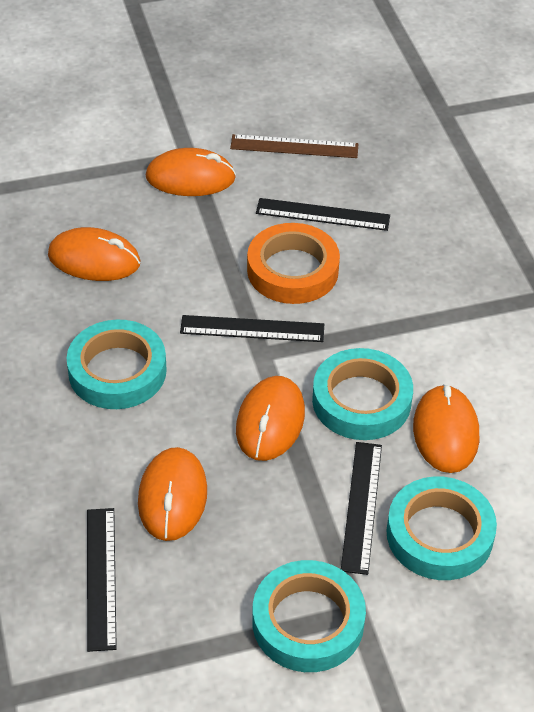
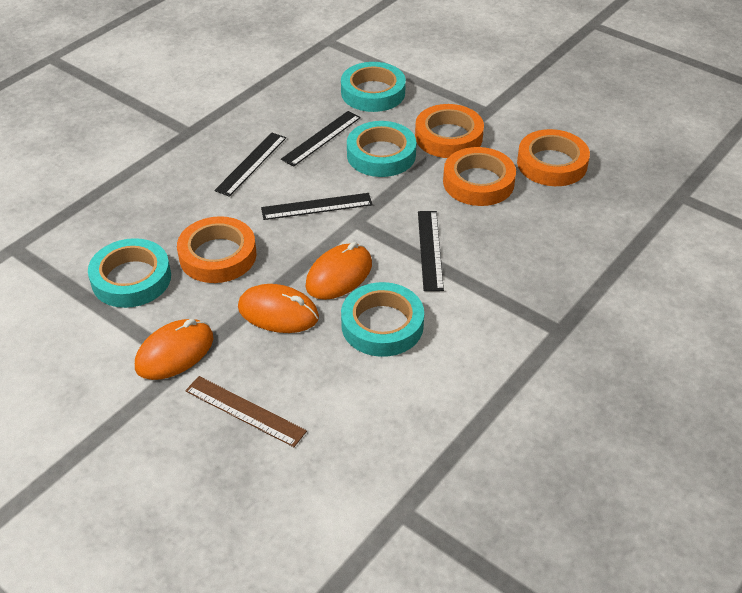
orange mouse: 5 -> 3
orange tape: 1 -> 4

